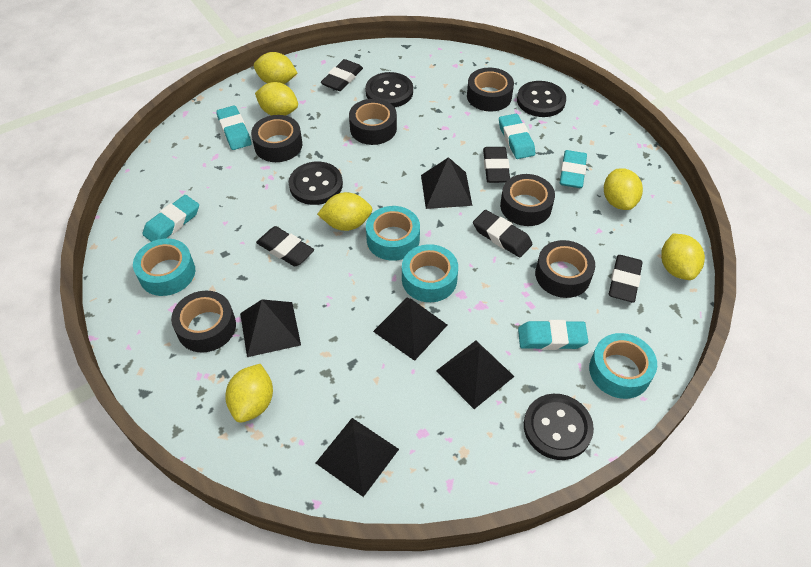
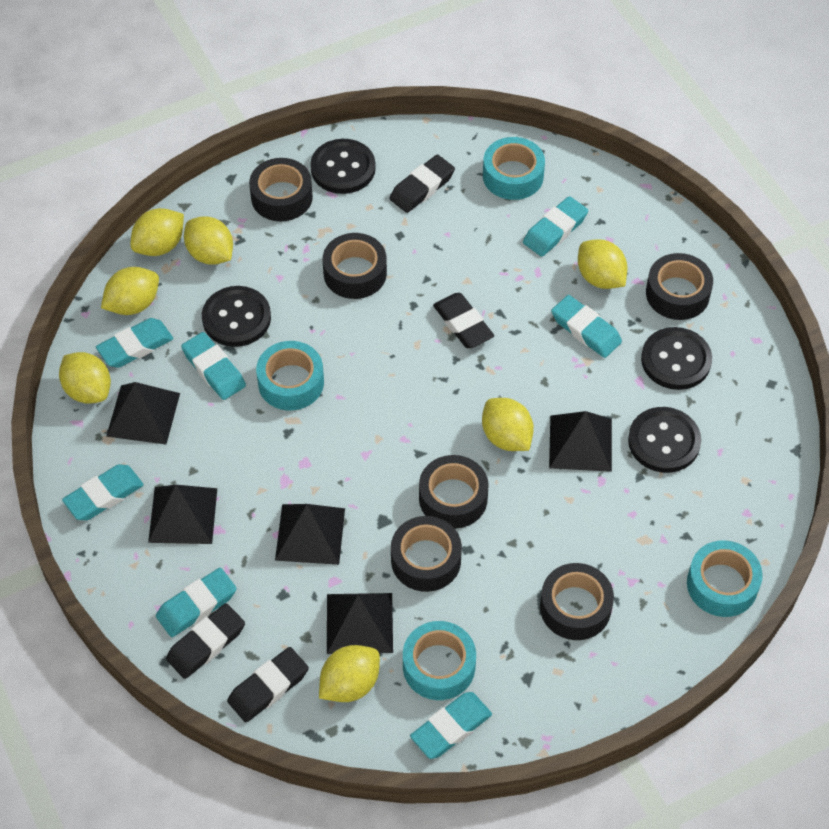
black eraser: 5 -> 4
turquoise eraser: 5 -> 7
yellow lemon: 6 -> 7

